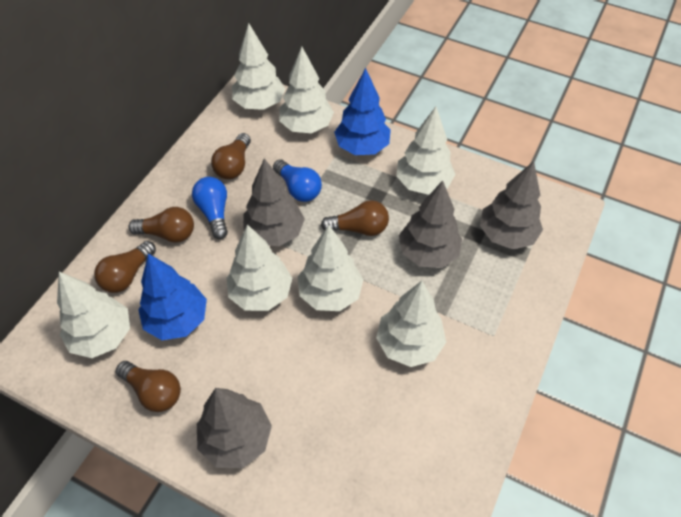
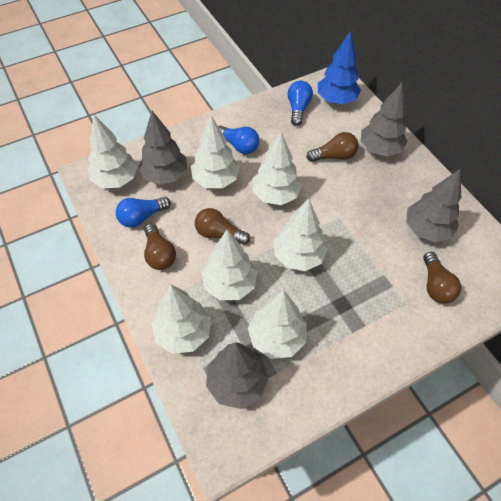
blue light bulb: 2 -> 3
blue tree: 2 -> 1
brown light bulb: 5 -> 4

